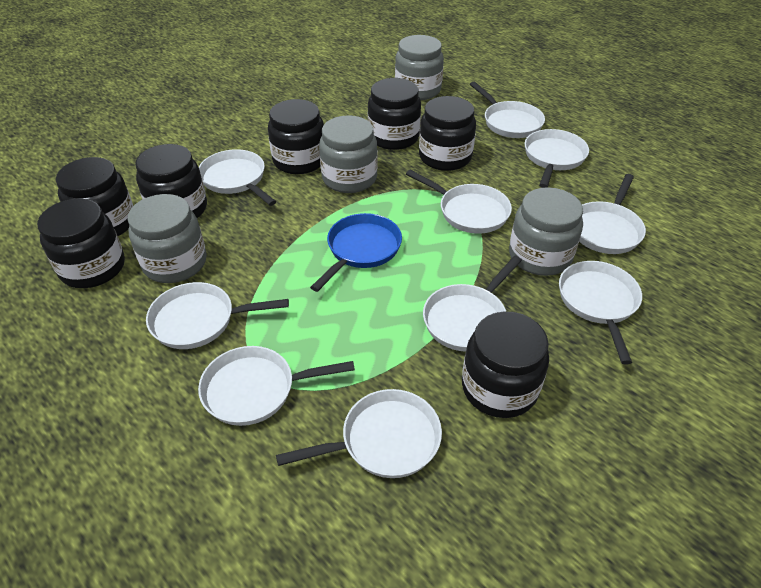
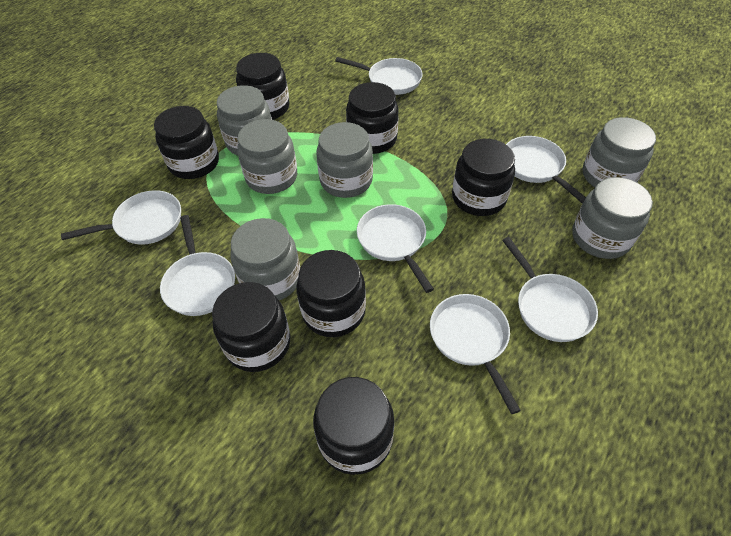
blue pan: 1 -> 0
grey jar: 4 -> 6
white pan: 10 -> 7

